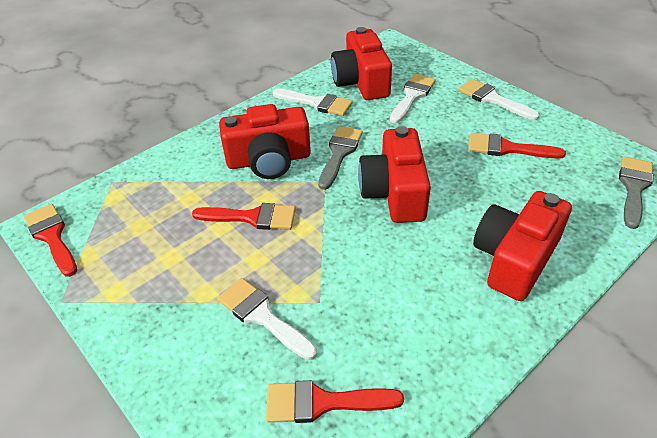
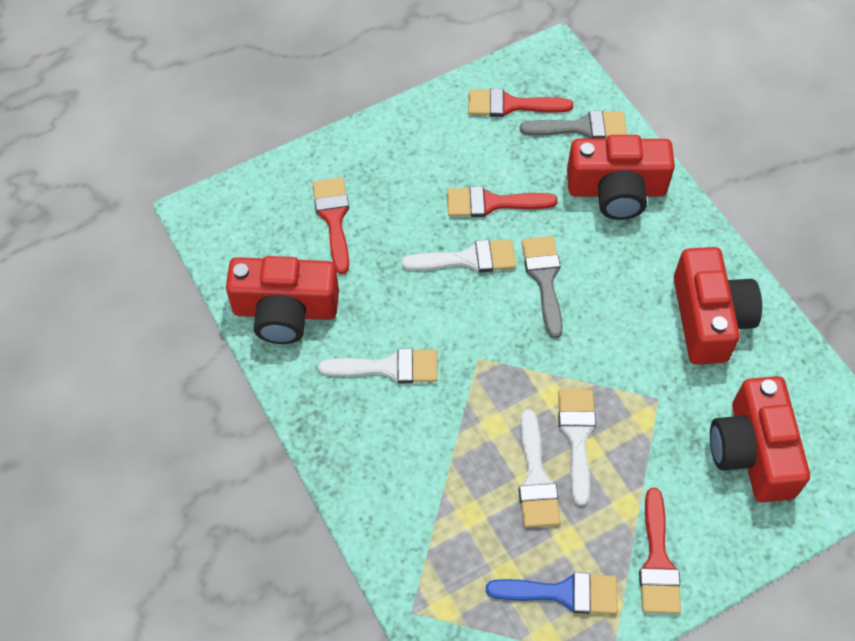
blue brush: 0 -> 1

